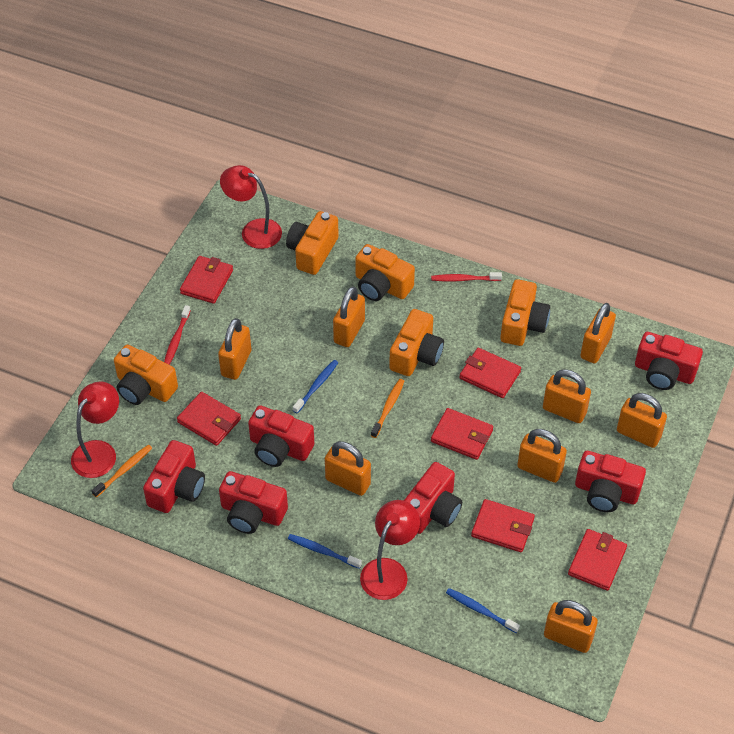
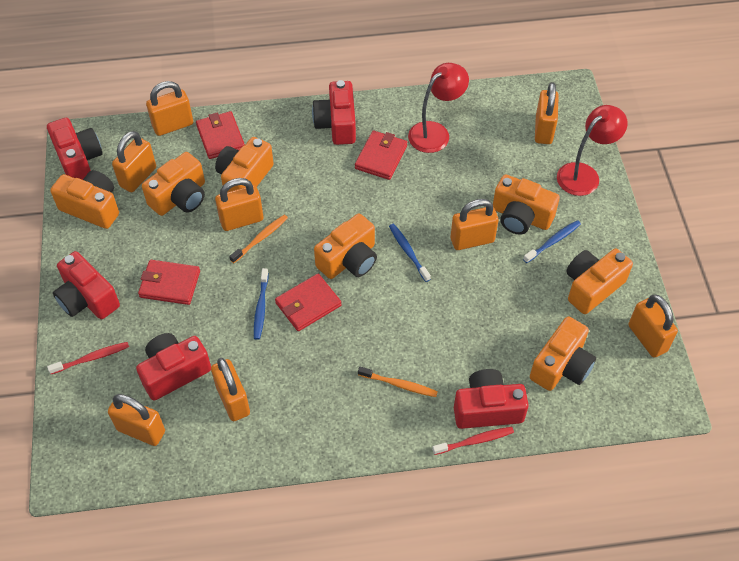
orange camera: 5 -> 7
red camera: 6 -> 5
red lamp: 3 -> 2
red wallet: 6 -> 4

